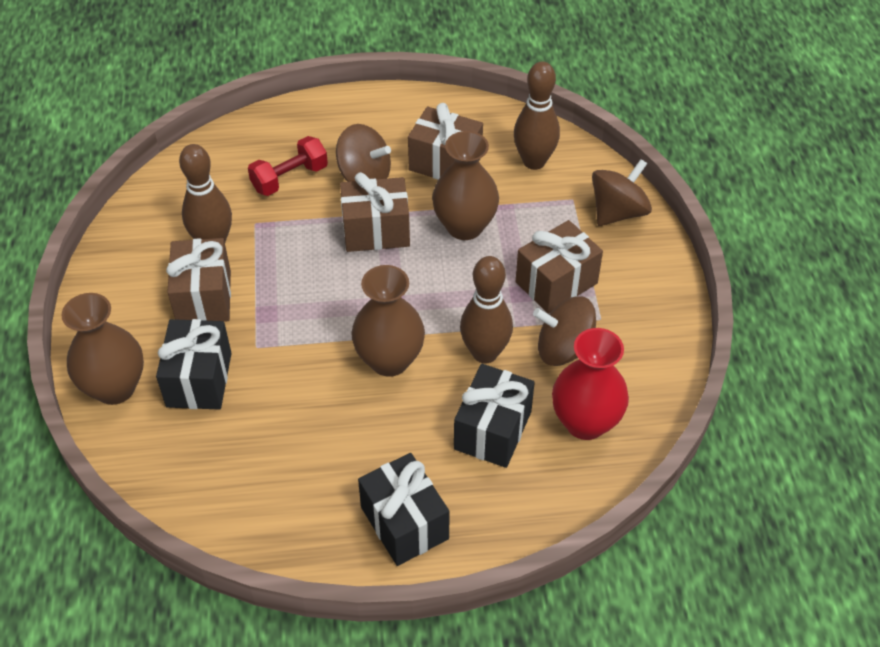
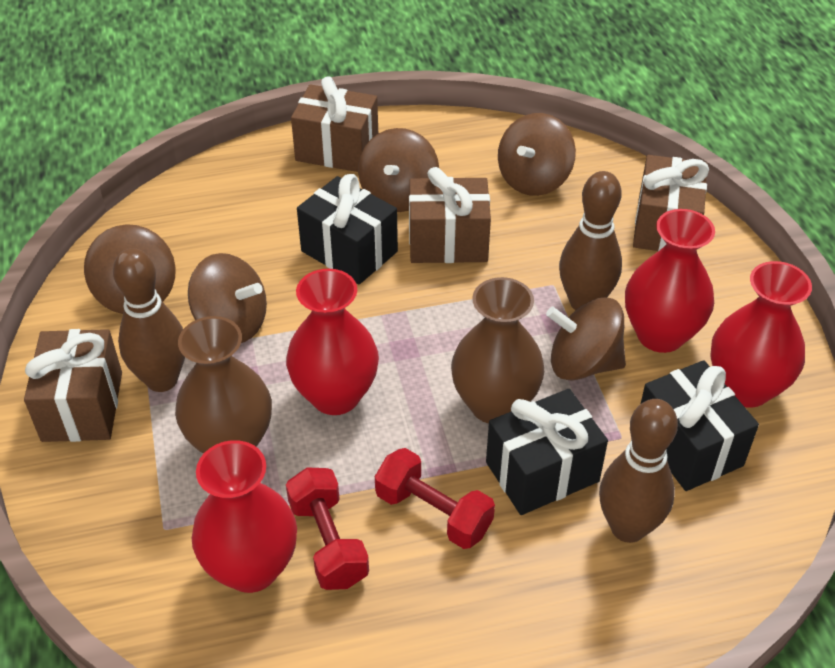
brown spinning top: 3 -> 5
brown vase: 3 -> 2
red dumbbell: 1 -> 2
red vase: 1 -> 4

